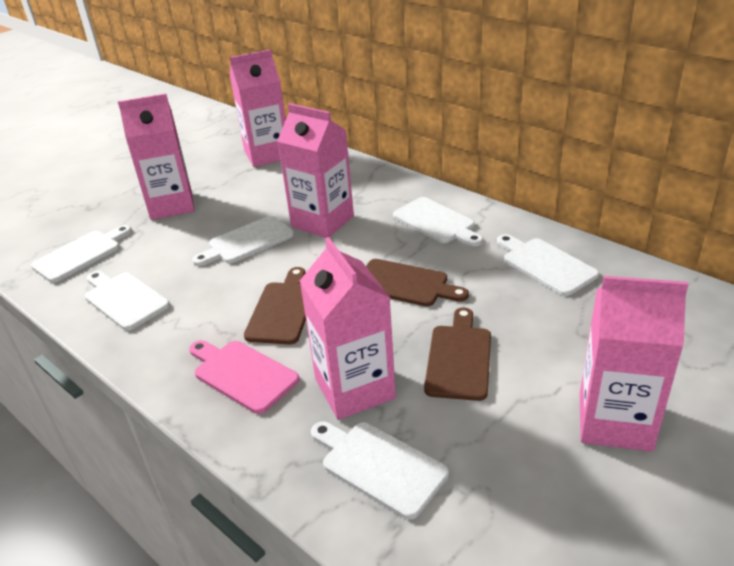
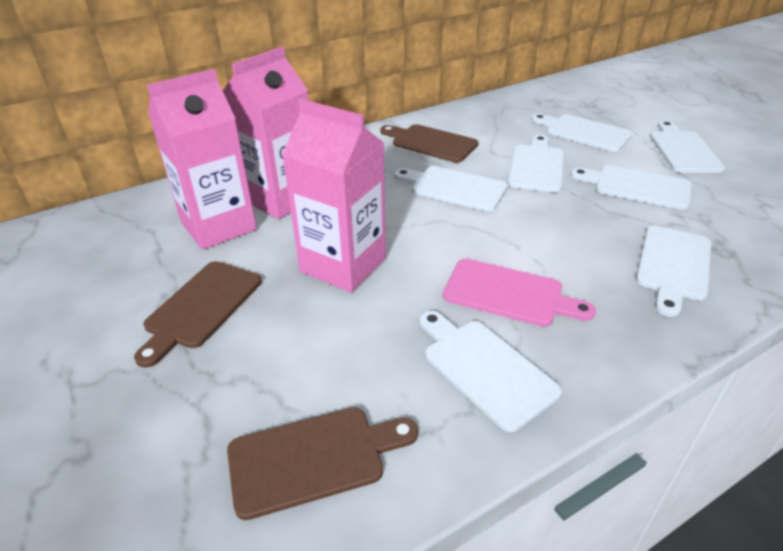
pink carton: 5 -> 3
white cutting board: 6 -> 7

